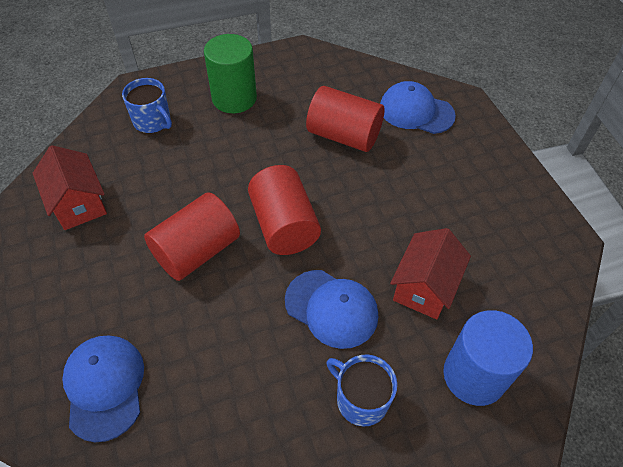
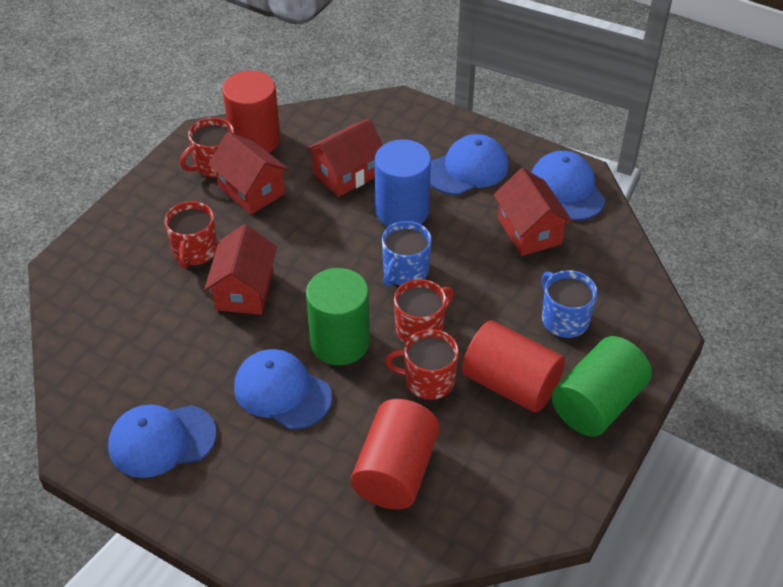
blue cap: 3 -> 4
green cylinder: 1 -> 2
red house: 2 -> 4
red mug: 0 -> 4

